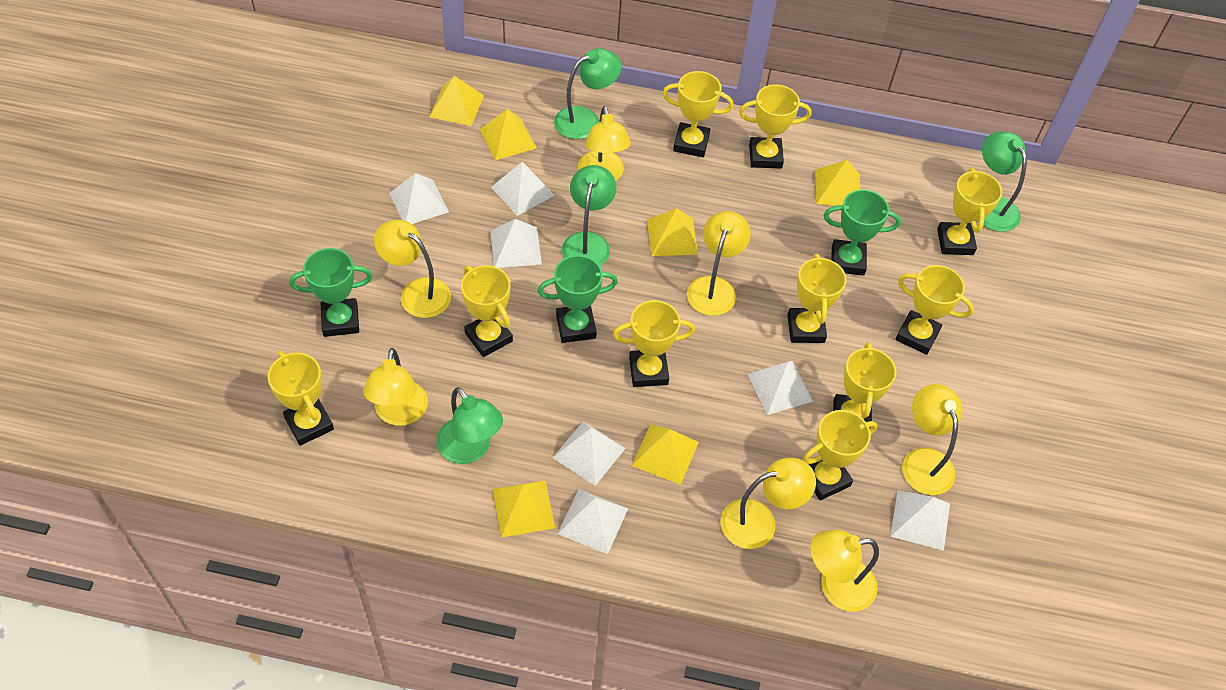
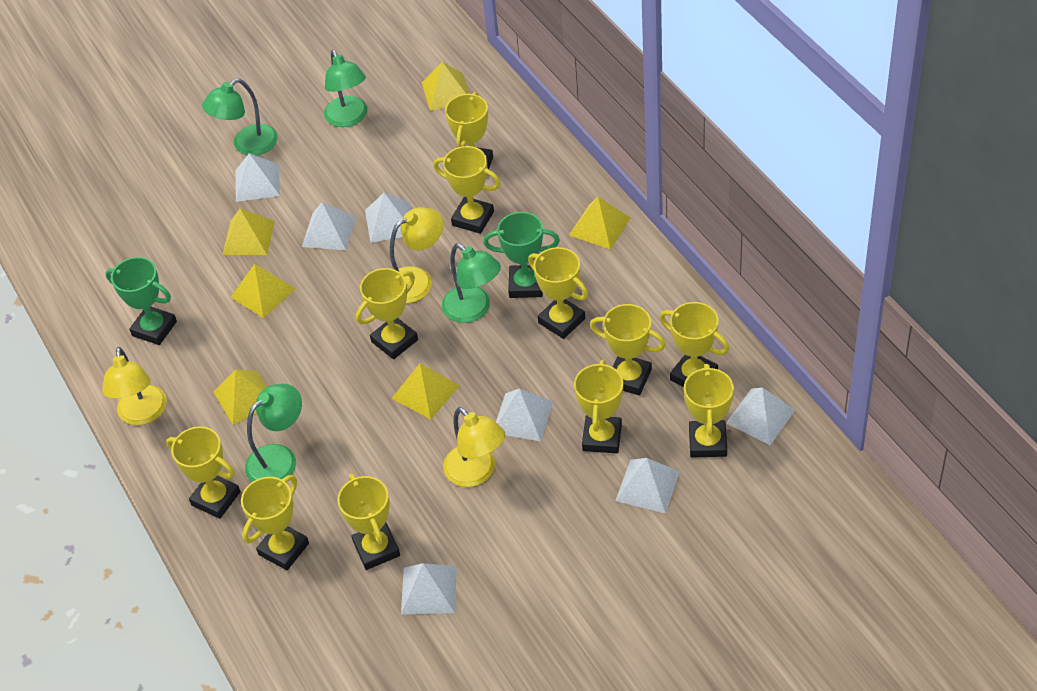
green trophy: 3 -> 2
yellow lamp: 7 -> 3
yellow trophy: 10 -> 11

